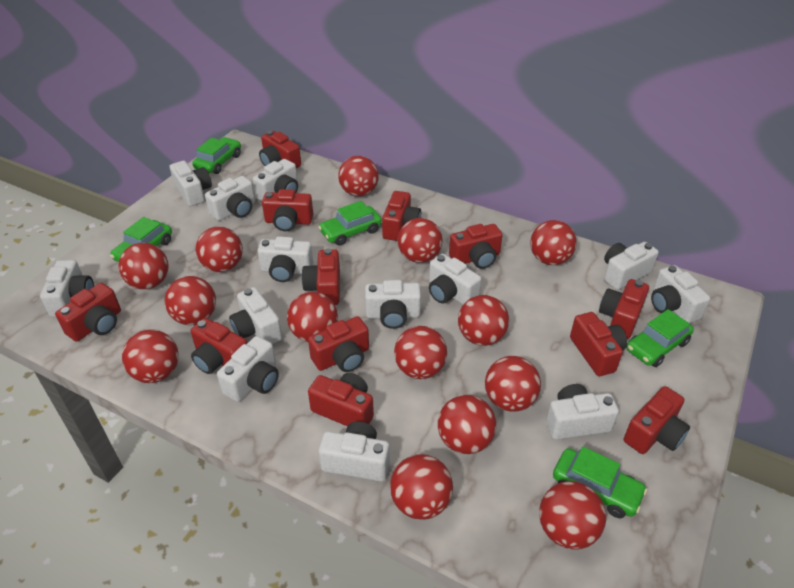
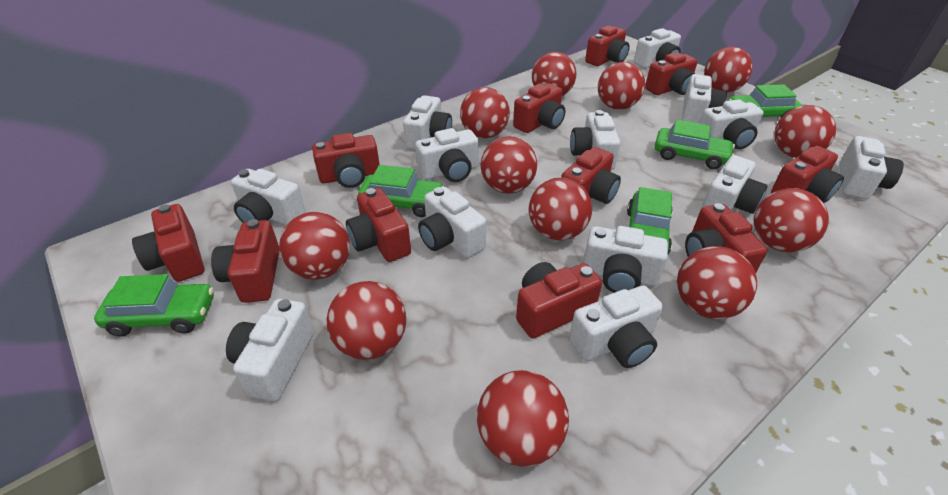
red ball: 14 -> 12
red camera: 12 -> 11

